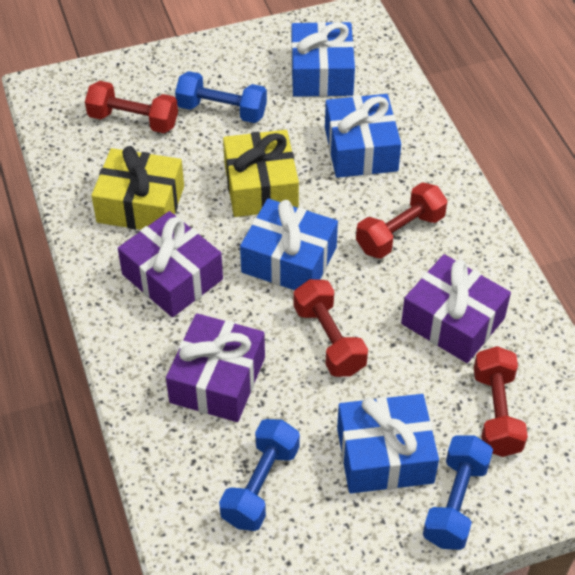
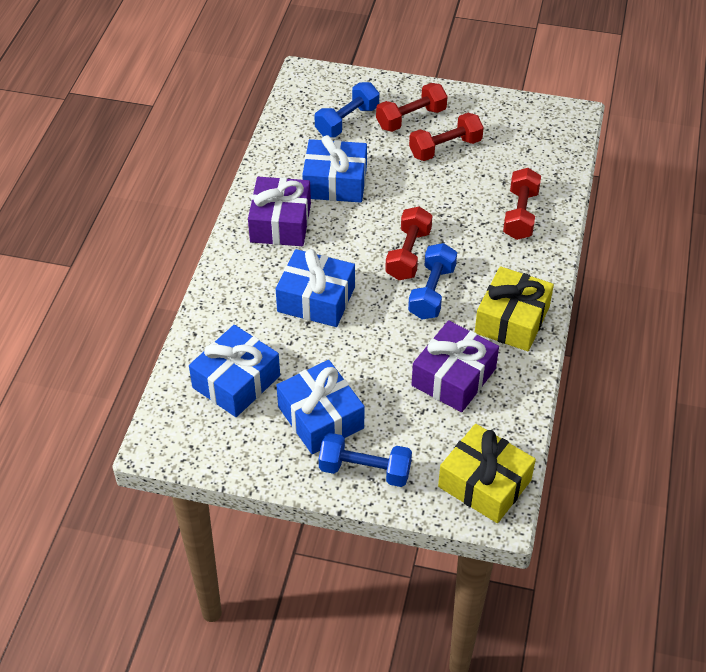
purple gift: 3 -> 2

